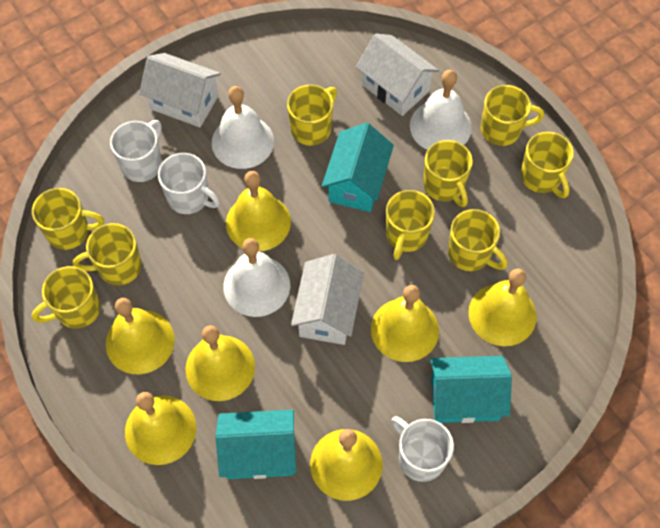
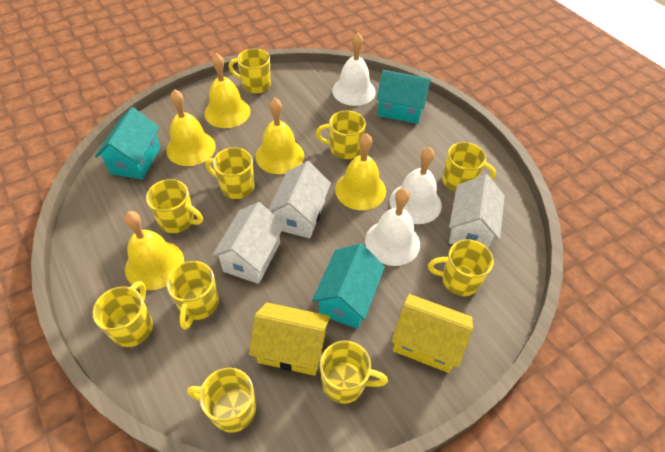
white mug: 3 -> 0
yellow bell: 7 -> 5
yellow house: 0 -> 2
yellow mug: 9 -> 10

